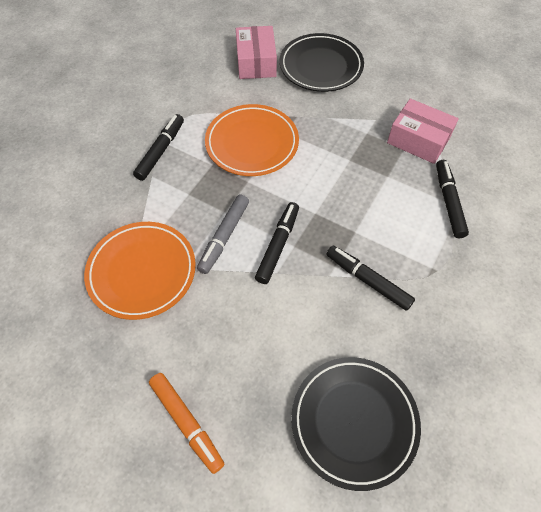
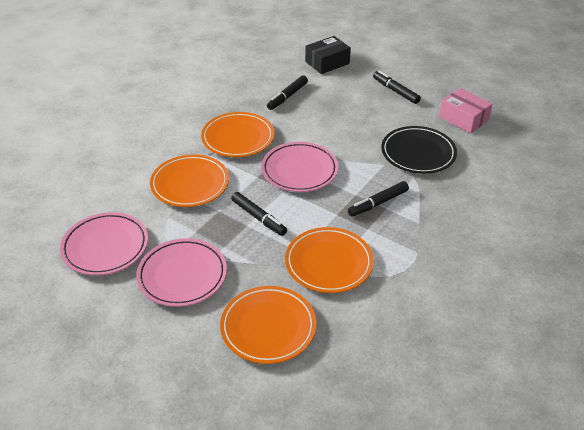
black box: 0 -> 1
black plate: 2 -> 1
grey marker: 1 -> 0
orange marker: 1 -> 0
orange plate: 2 -> 4
pink box: 2 -> 1
pink plate: 0 -> 3

